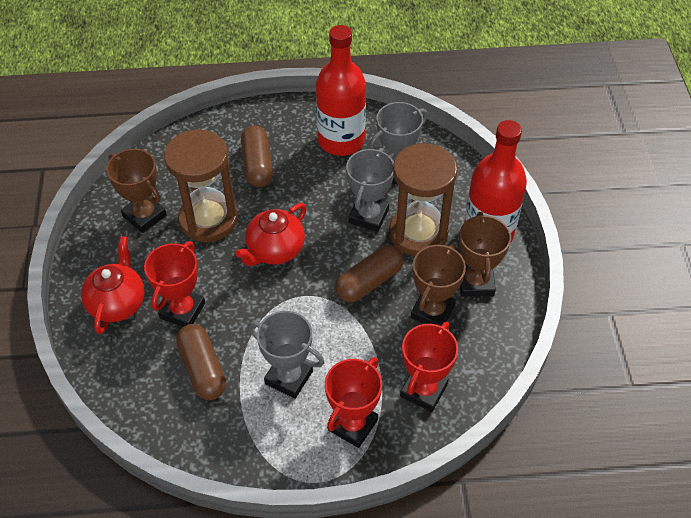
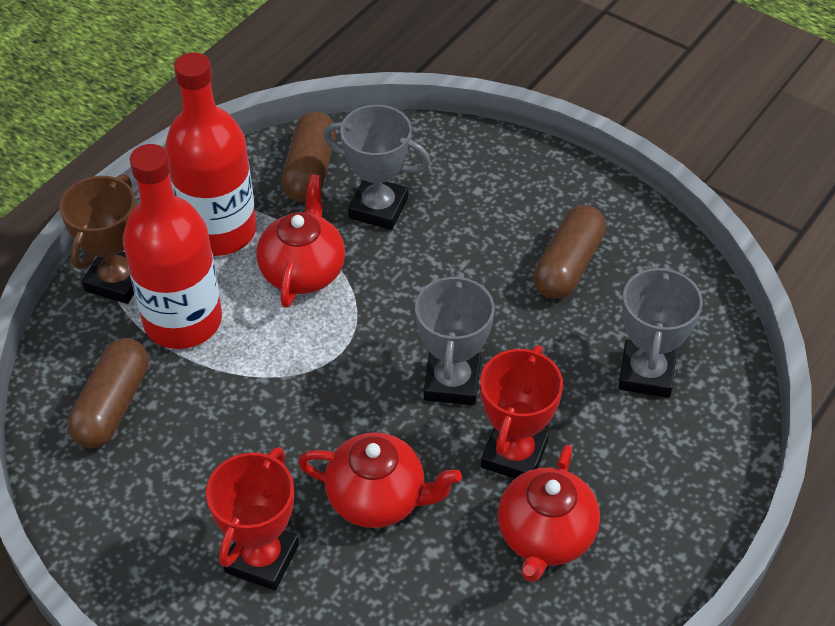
brown hourglass: 2 -> 0
brown trophy: 3 -> 1
red teapot: 2 -> 3
red trophy: 3 -> 2

